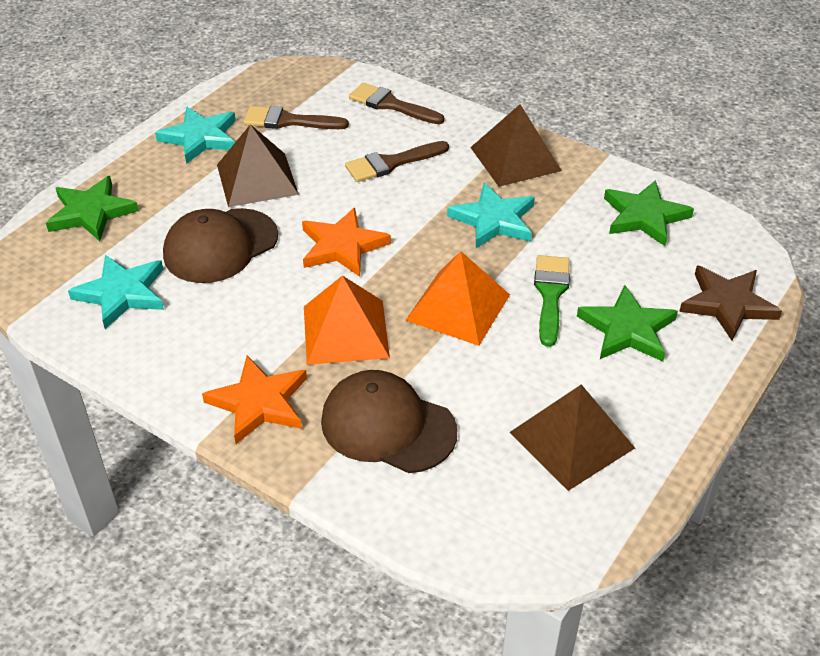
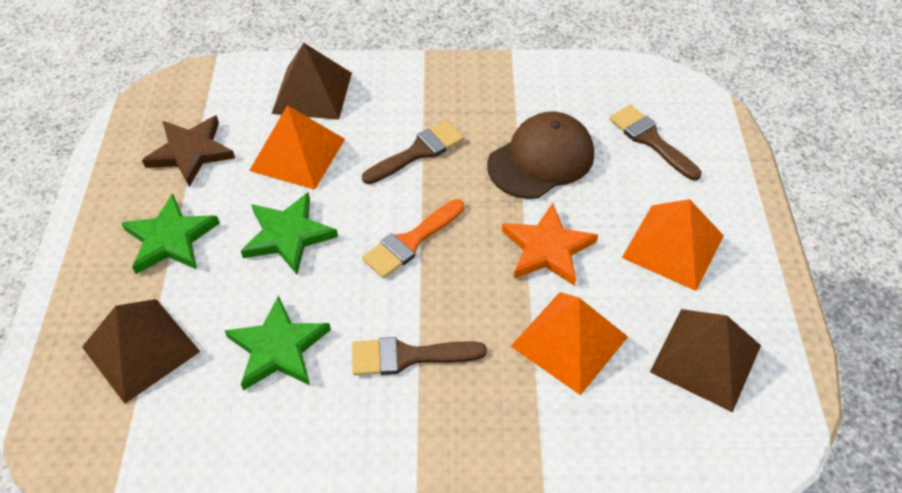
brown cap: 2 -> 1
green brush: 1 -> 0
orange brush: 0 -> 1
orange pyramid: 2 -> 3
orange star: 2 -> 1
turquoise star: 3 -> 0

